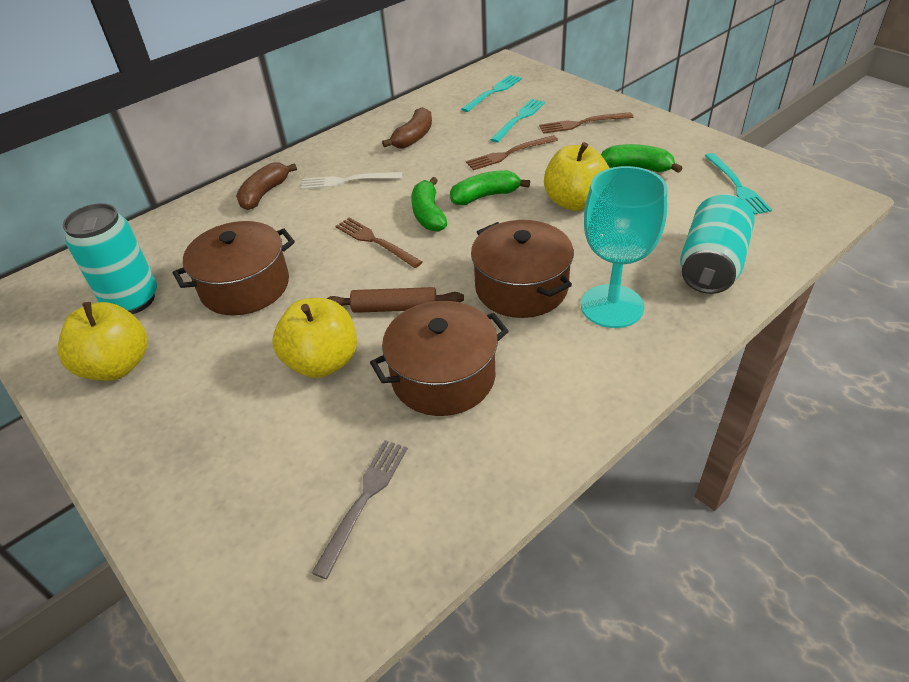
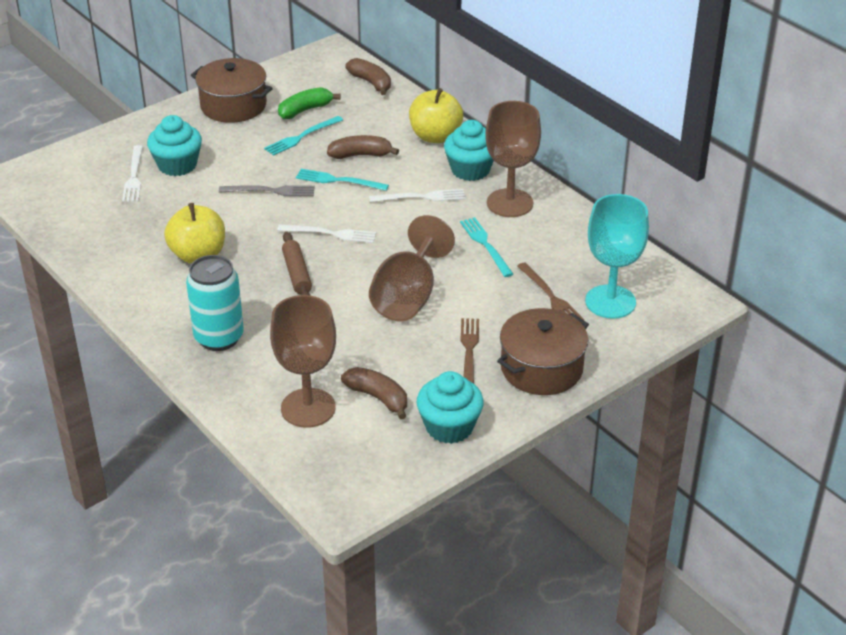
brown banana: 2 -> 3
brown fork: 3 -> 2
brown goblet: 0 -> 3
brown pot: 3 -> 2
green banana: 3 -> 1
turquoise can: 2 -> 1
turquoise cupcake: 0 -> 3
white fork: 1 -> 3
yellow apple: 3 -> 2

